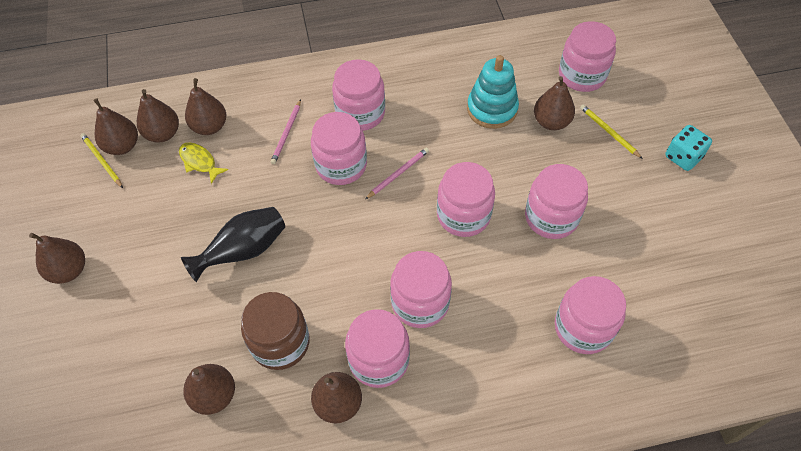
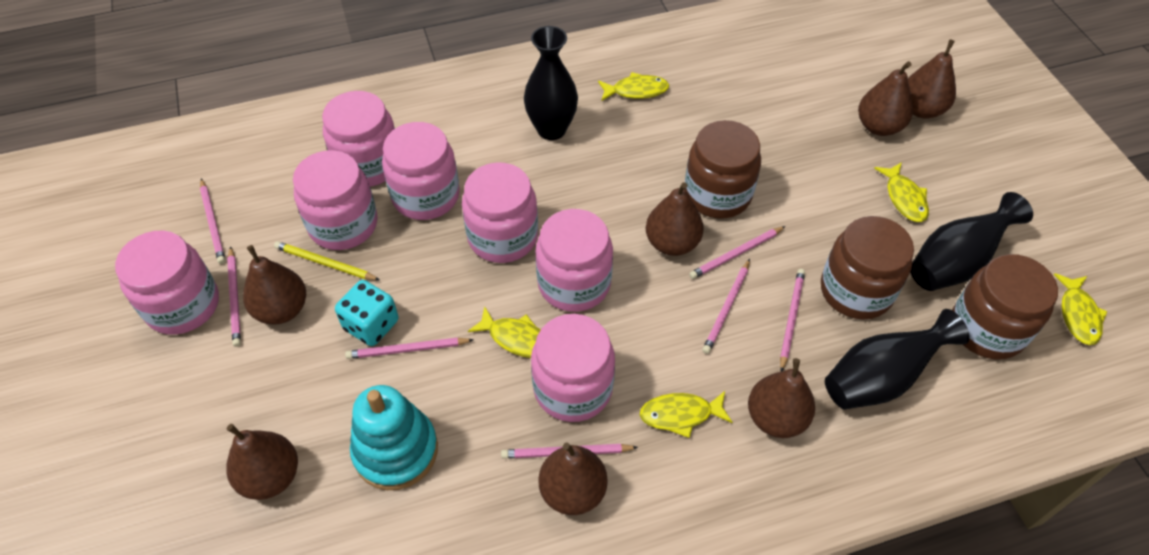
black vase: 1 -> 3
brown jar: 1 -> 3
pink jar: 8 -> 7
pink pencil: 2 -> 7
yellow fish: 1 -> 5
yellow pencil: 2 -> 1

